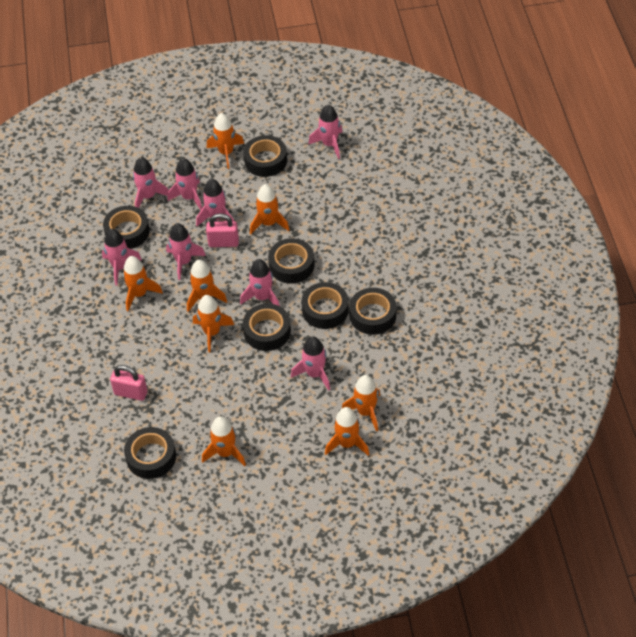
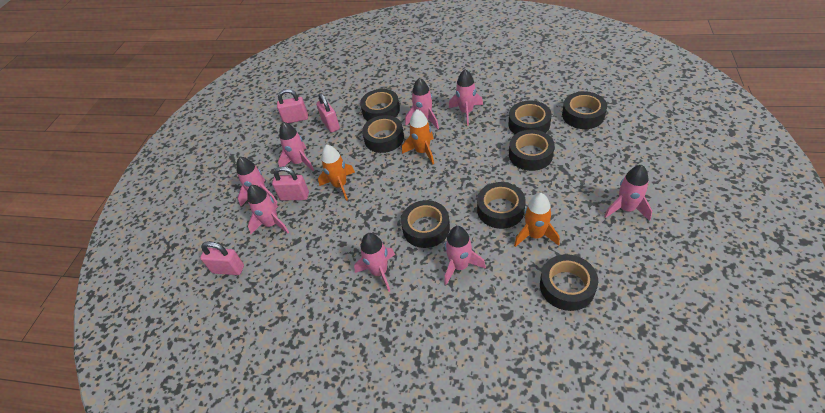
black tape: 7 -> 8
orange rocket: 8 -> 3
pink padlock: 2 -> 4

